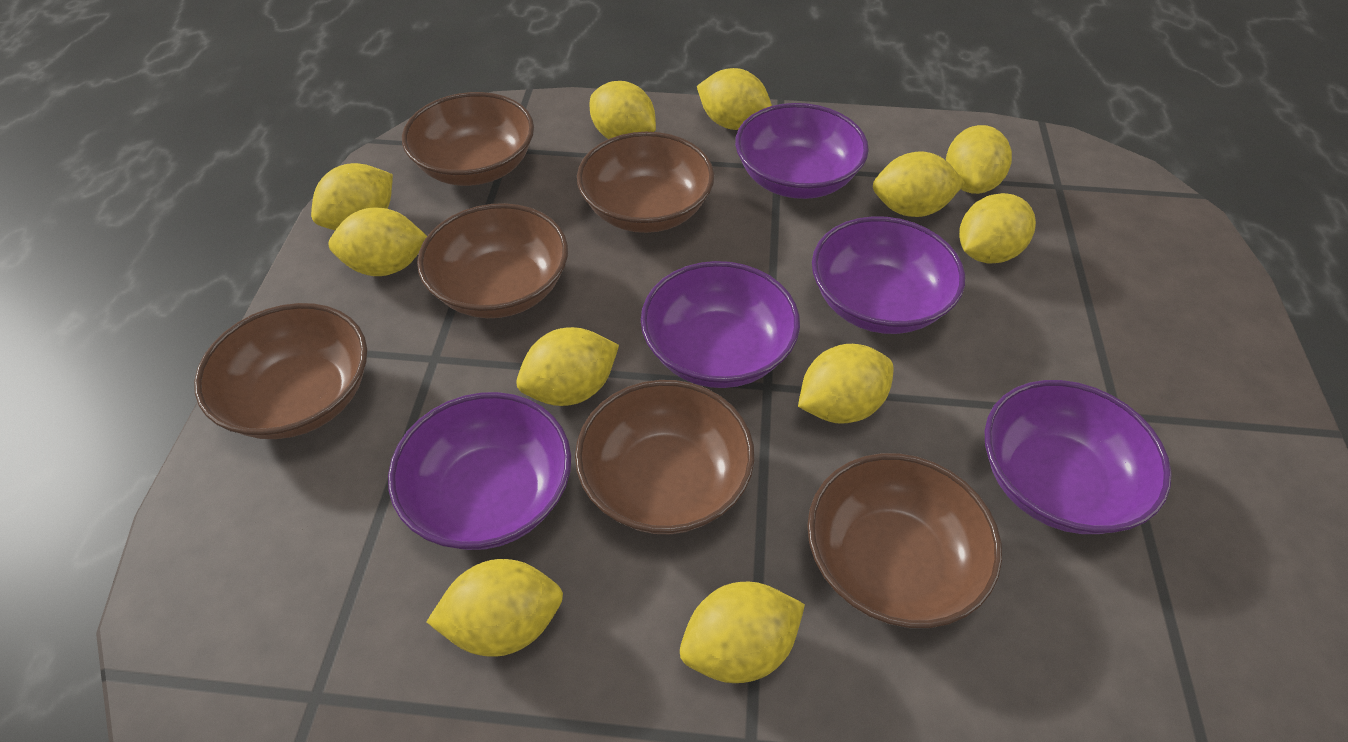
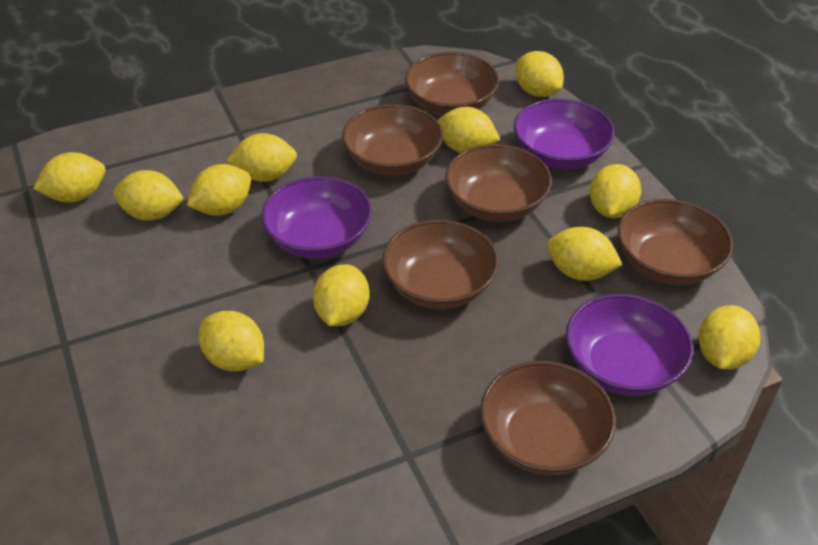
purple bowl: 5 -> 3

